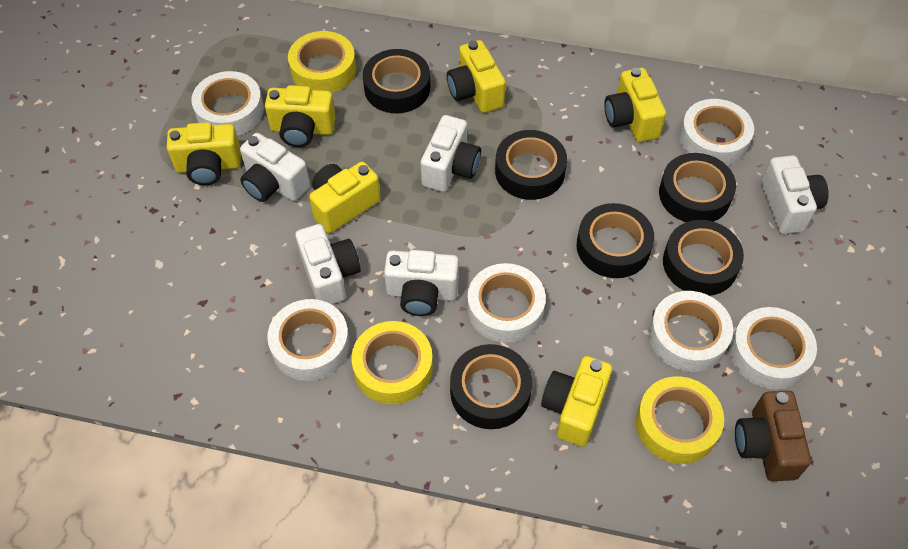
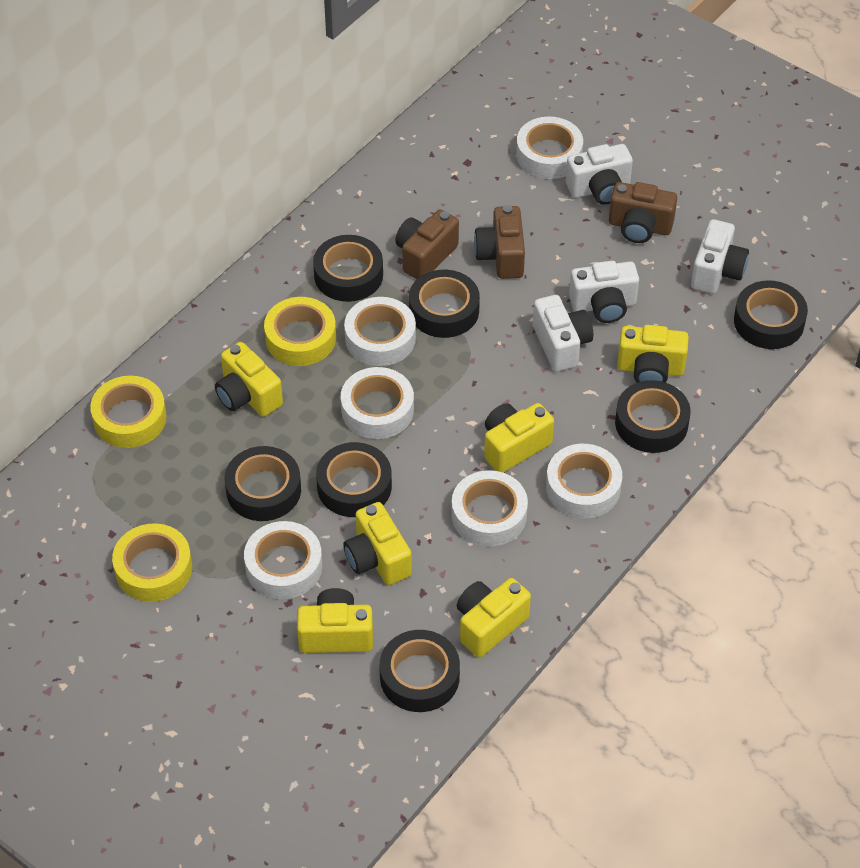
black tape: 6 -> 7
brown camera: 1 -> 3
white camera: 5 -> 4

